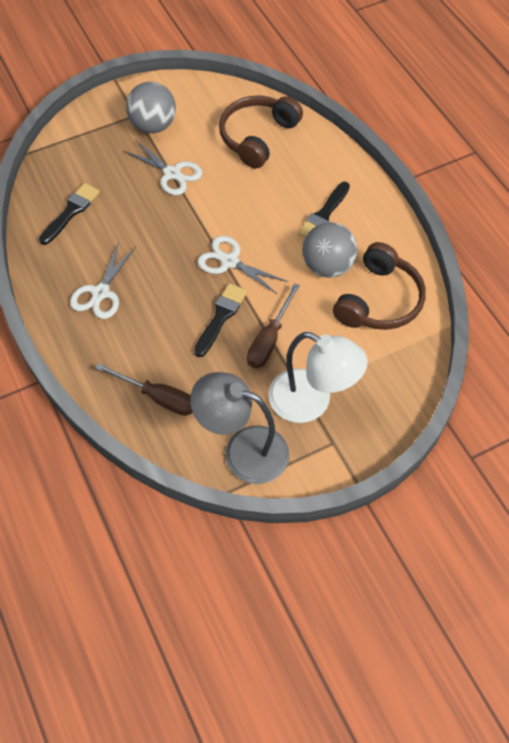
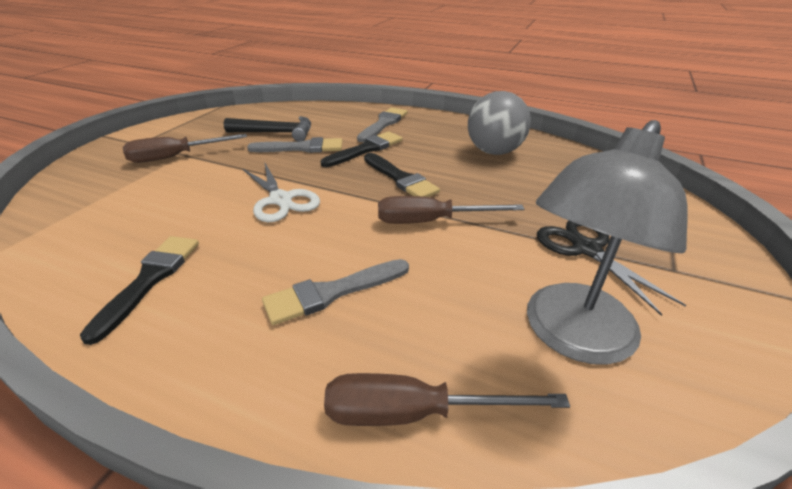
black hammer: 0 -> 1
black scissors: 0 -> 1
brown headphones: 2 -> 0
brown screwdriver: 2 -> 3
grey ball: 2 -> 1
grey brush: 0 -> 3
white lamp: 1 -> 0
white scissors: 3 -> 1

